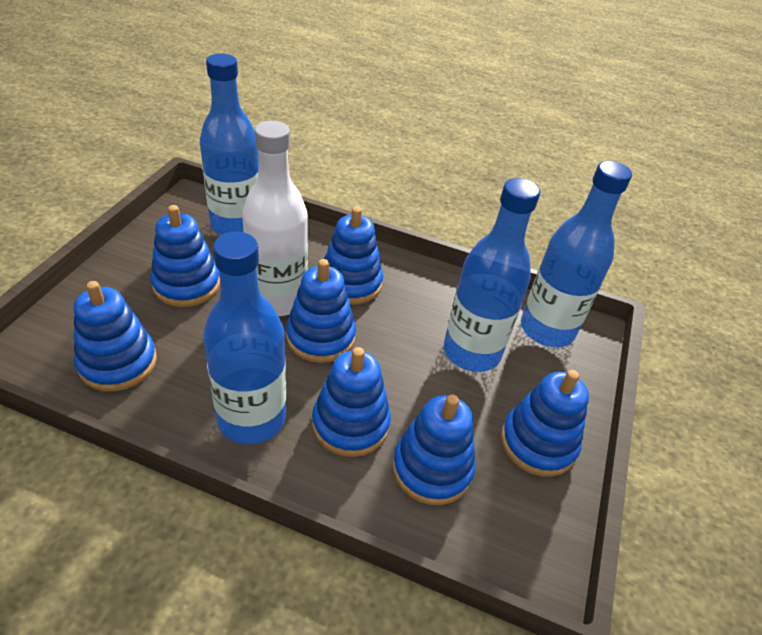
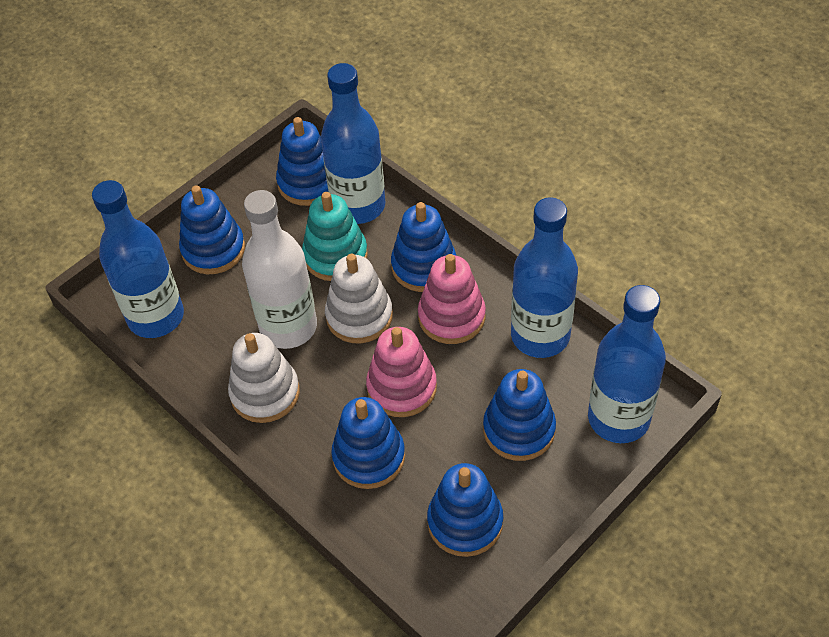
blue stacking toy: 7 -> 6
pink stacking toy: 0 -> 2
turquoise stacking toy: 0 -> 1
white stacking toy: 0 -> 2

